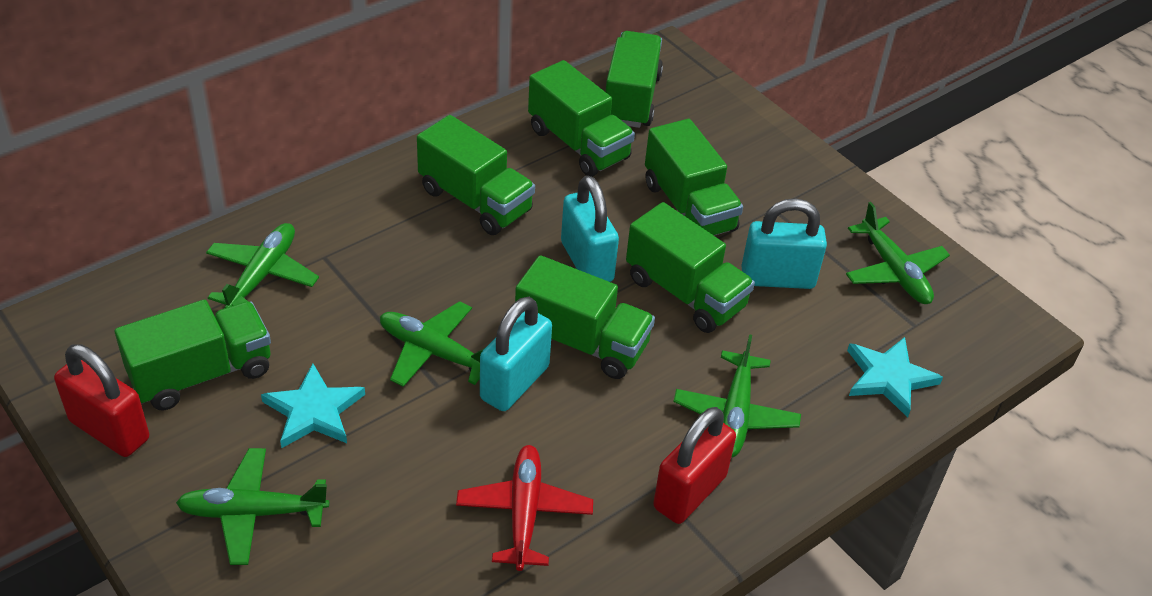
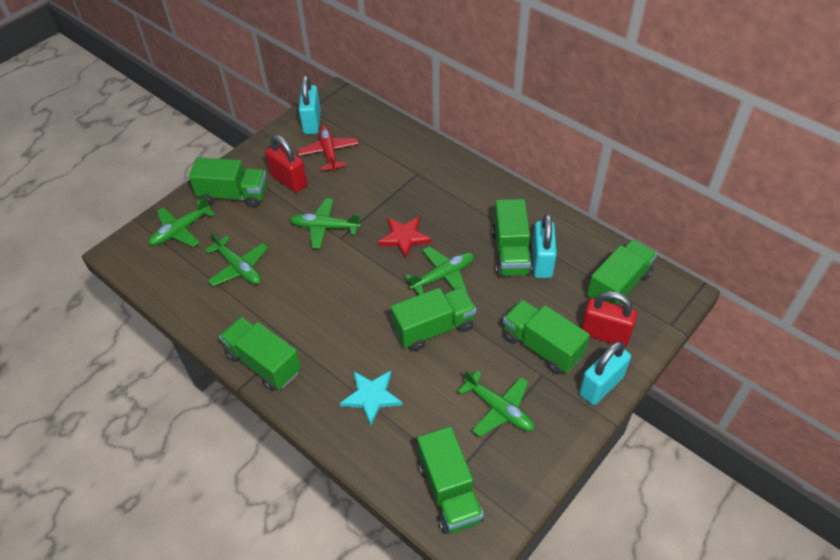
red star: 0 -> 1
turquoise star: 2 -> 1

